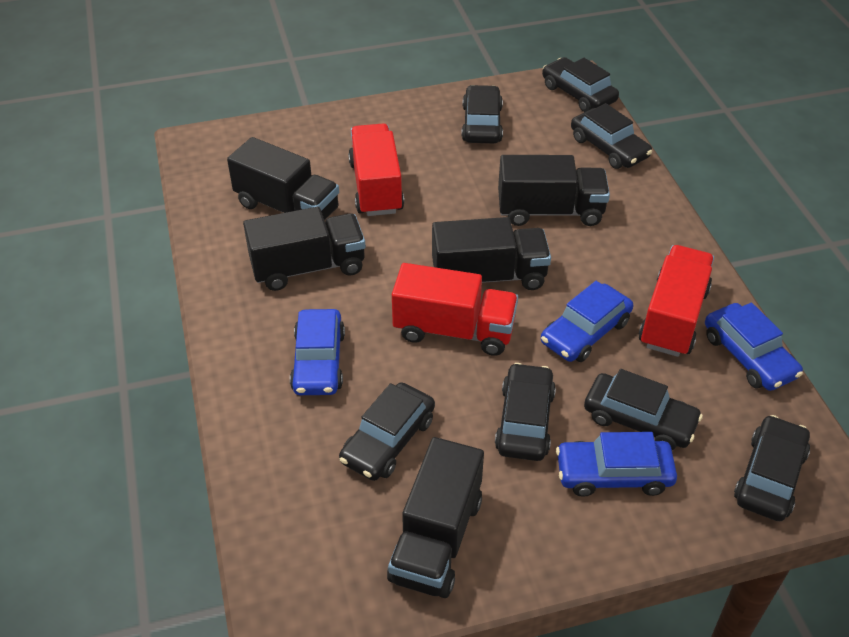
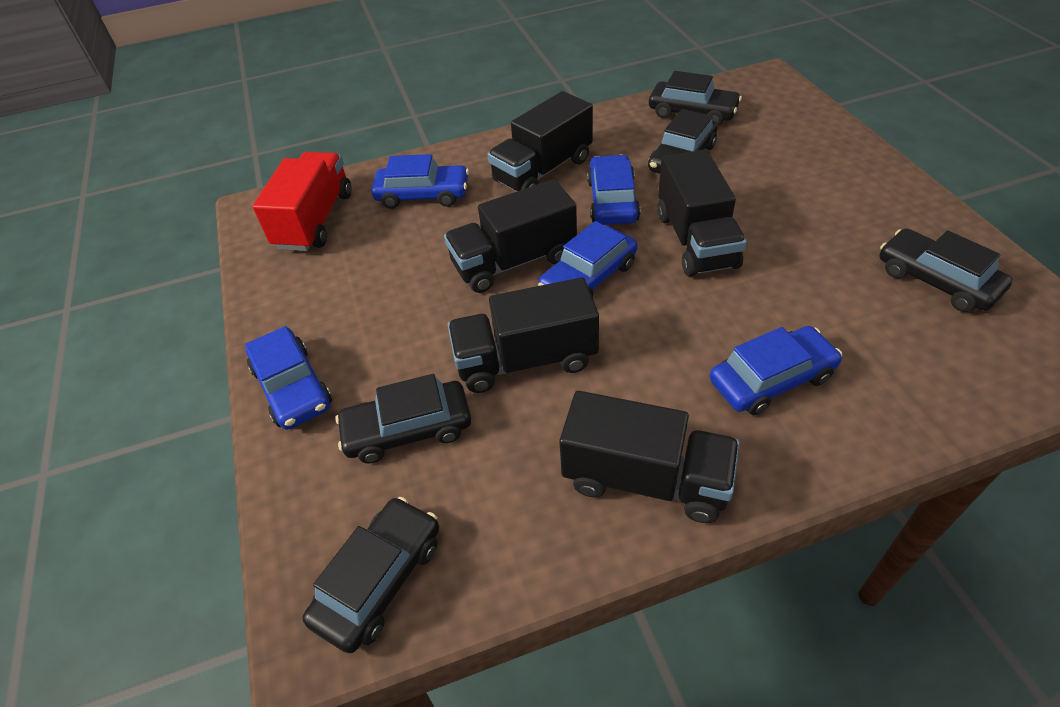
black car: 7 -> 5
blue car: 4 -> 5
red truck: 3 -> 1

